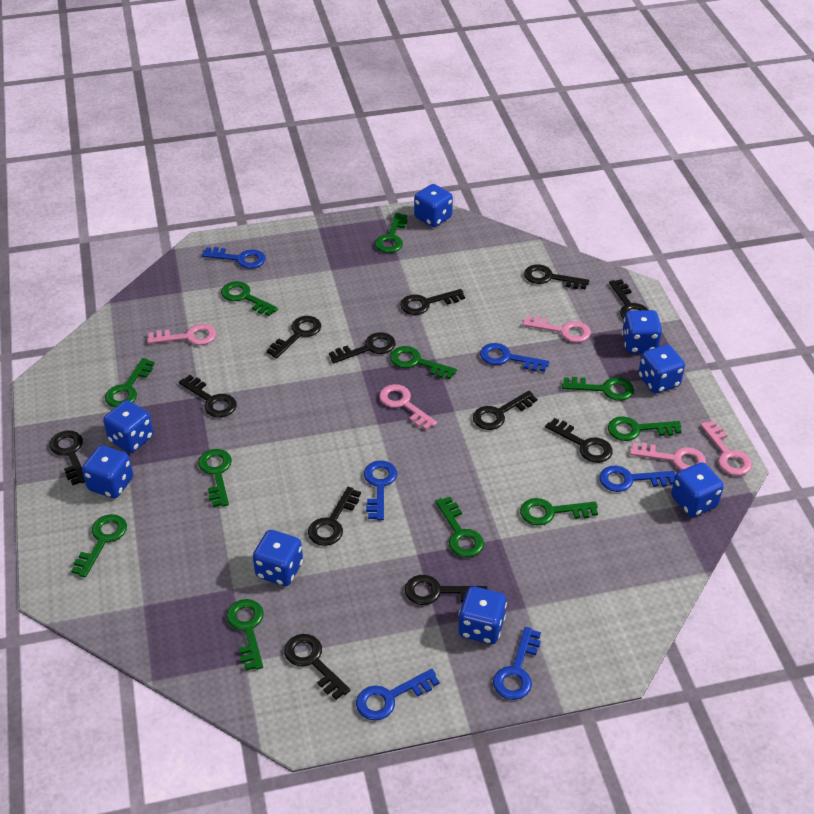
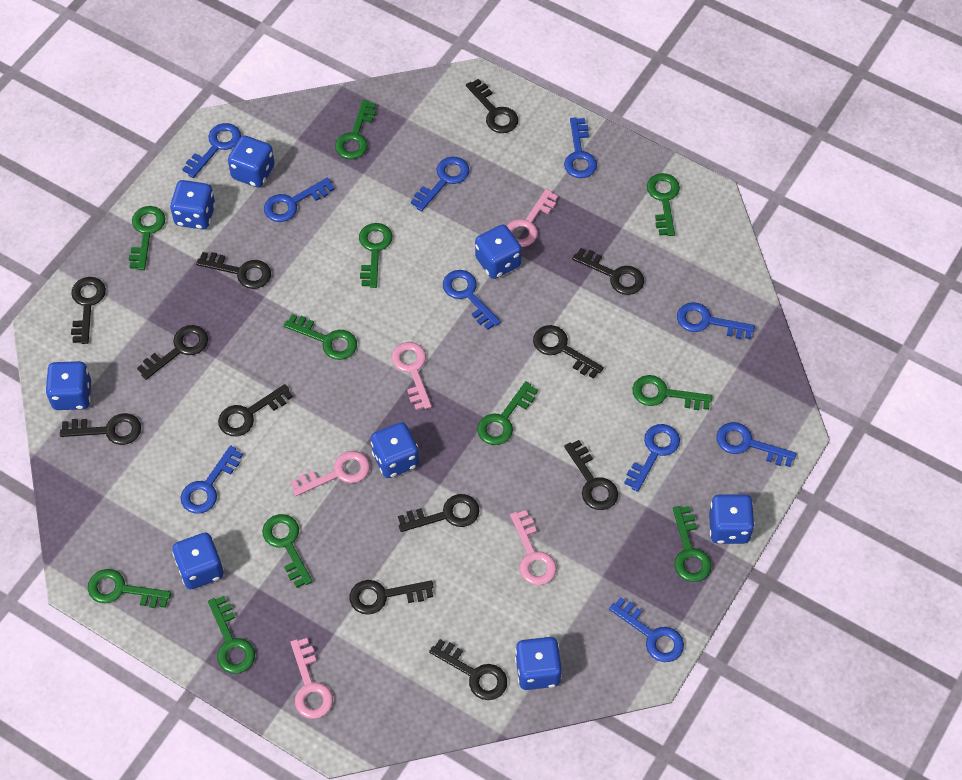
blue key: 6 -> 10

